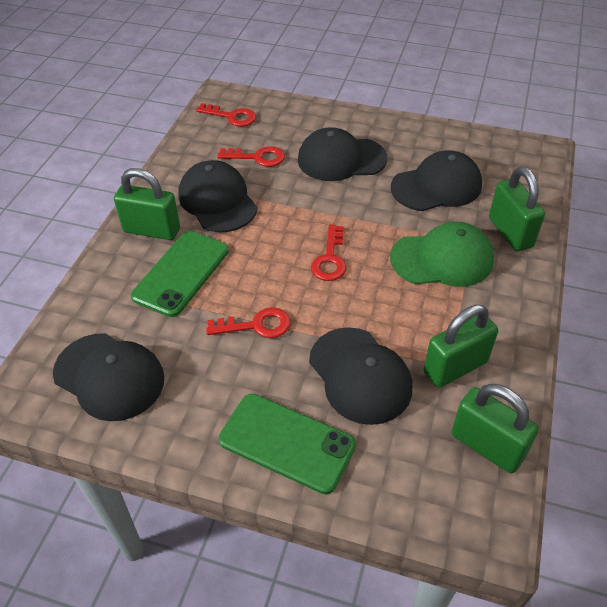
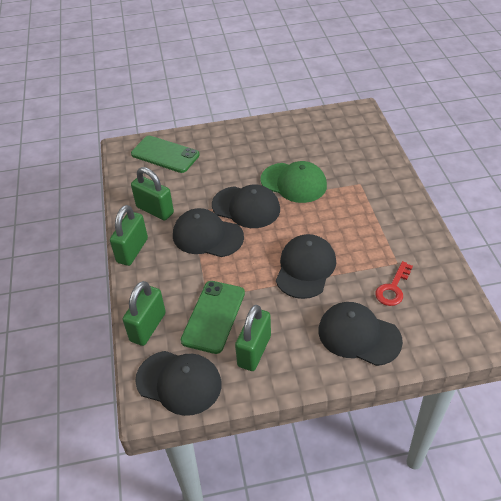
red key: 4 -> 1

